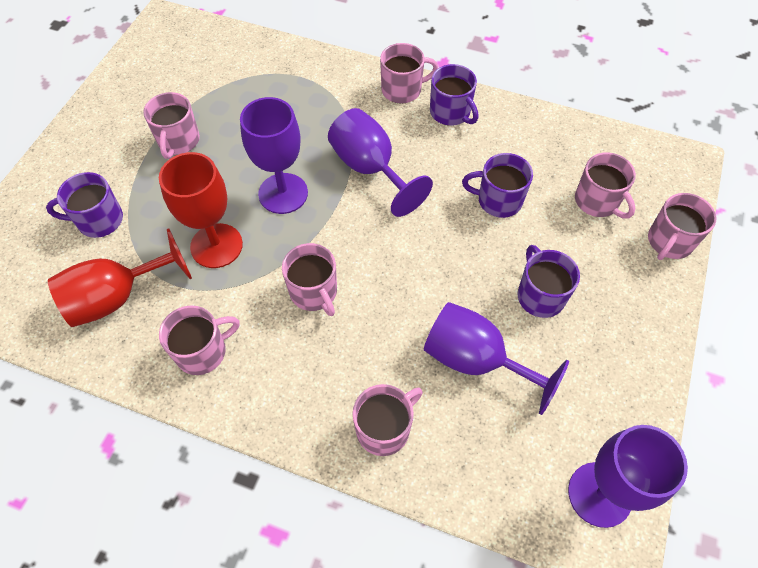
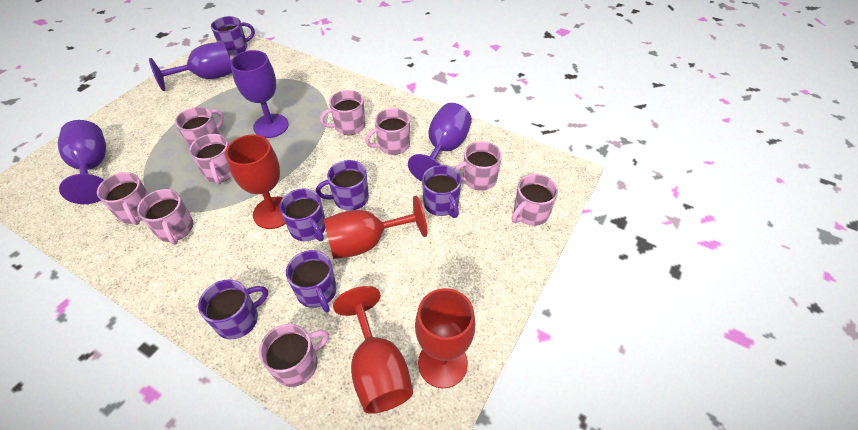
pink mug: 7 -> 9
purple mug: 4 -> 6
red goblet: 2 -> 4

